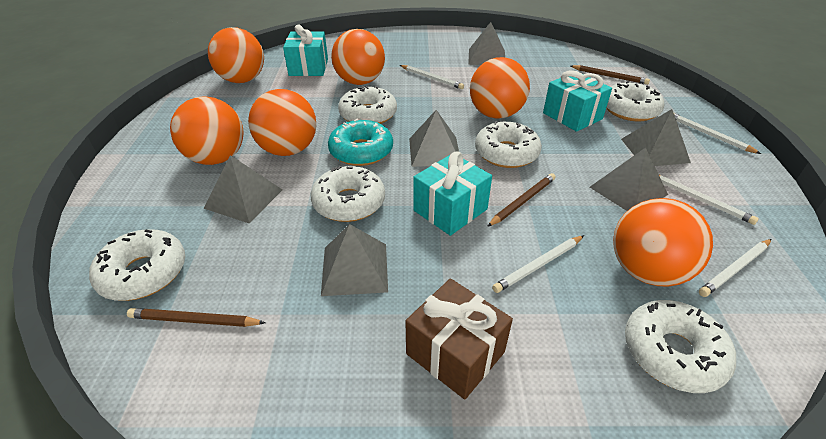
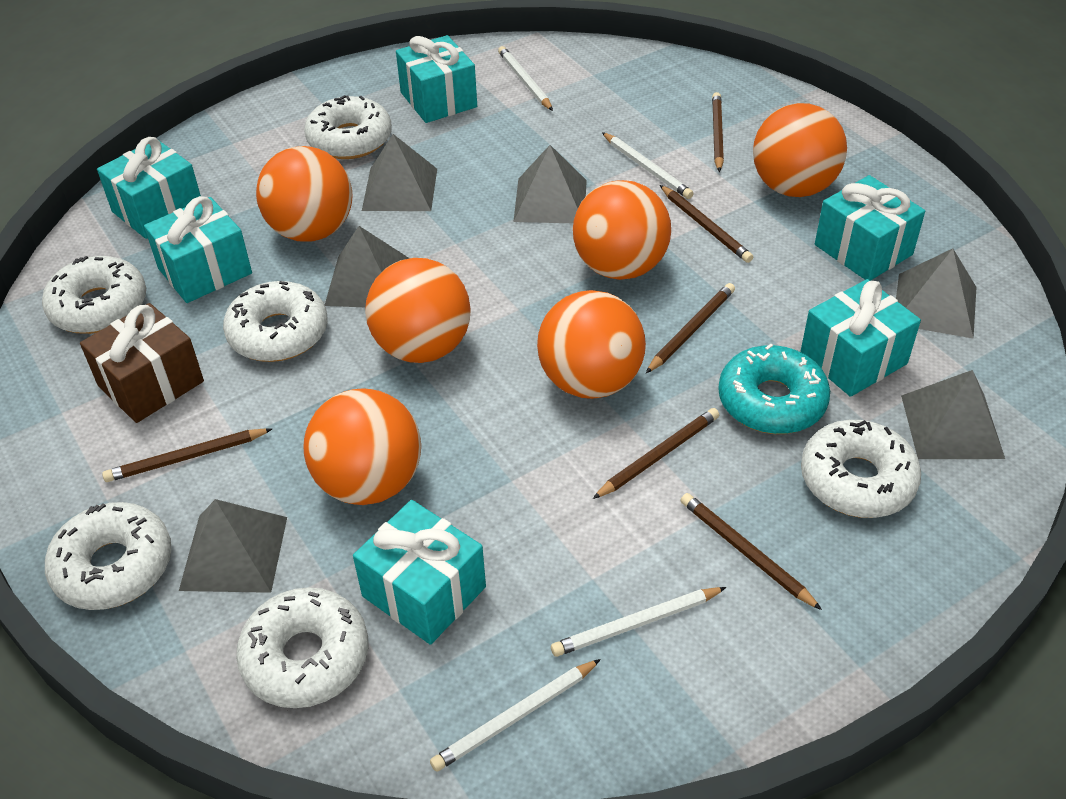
brown pencil: 3 -> 6
turquoise gift: 3 -> 6
white pencil: 5 -> 4

